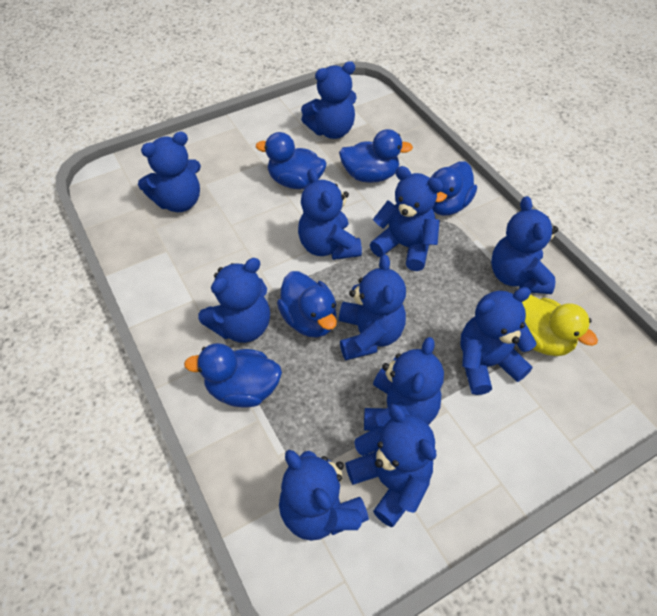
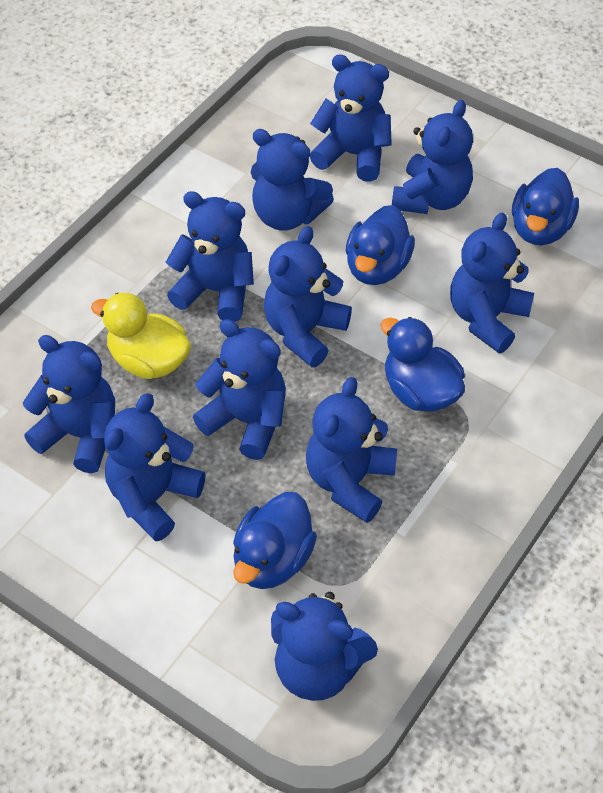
blue duck: 5 -> 4

